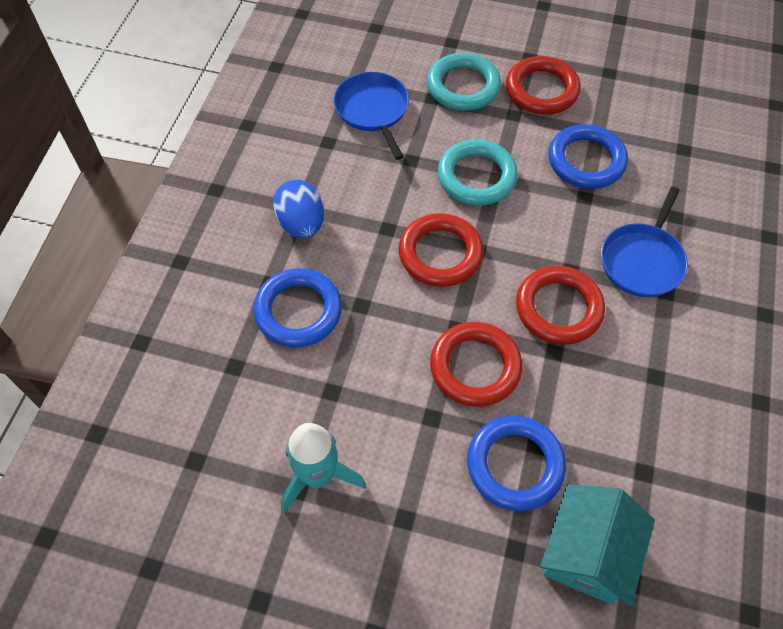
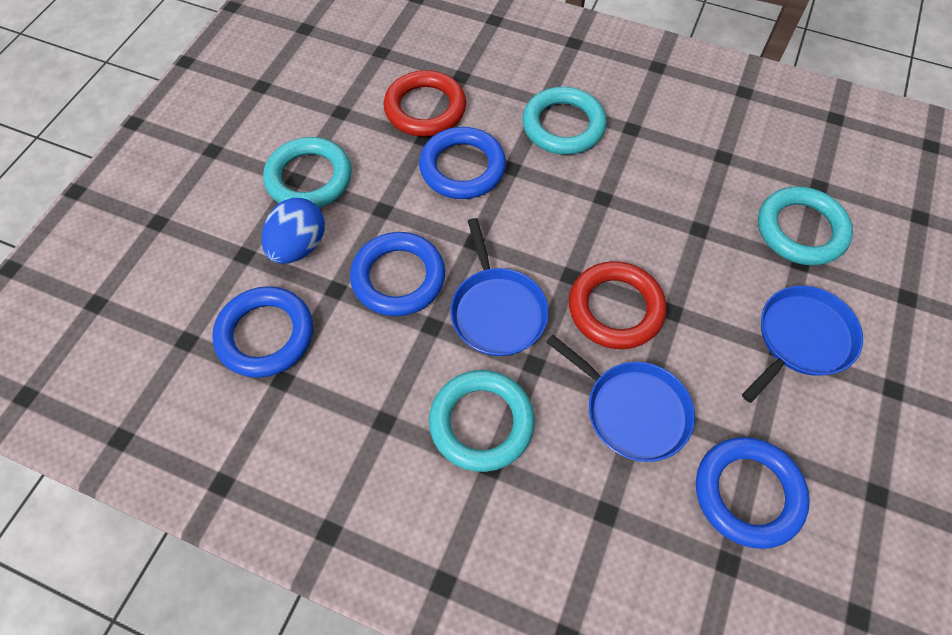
blue pan: 2 -> 3
blue ring: 3 -> 4
red ring: 4 -> 2
turquoise house: 1 -> 0
turquoise ring: 2 -> 4
turquoise rocket: 1 -> 0

